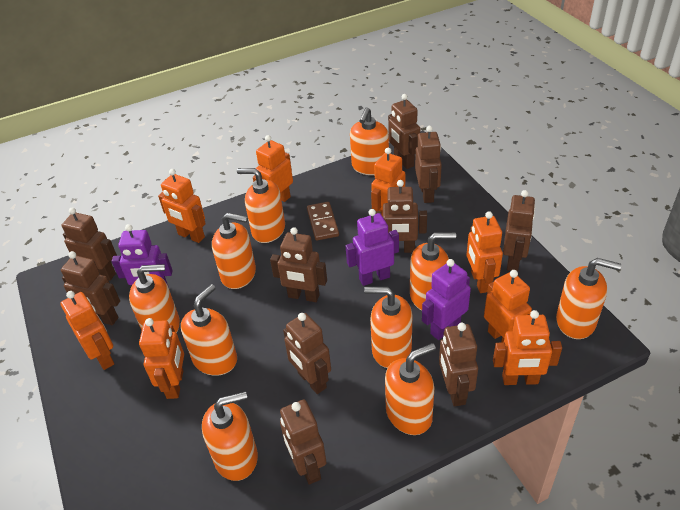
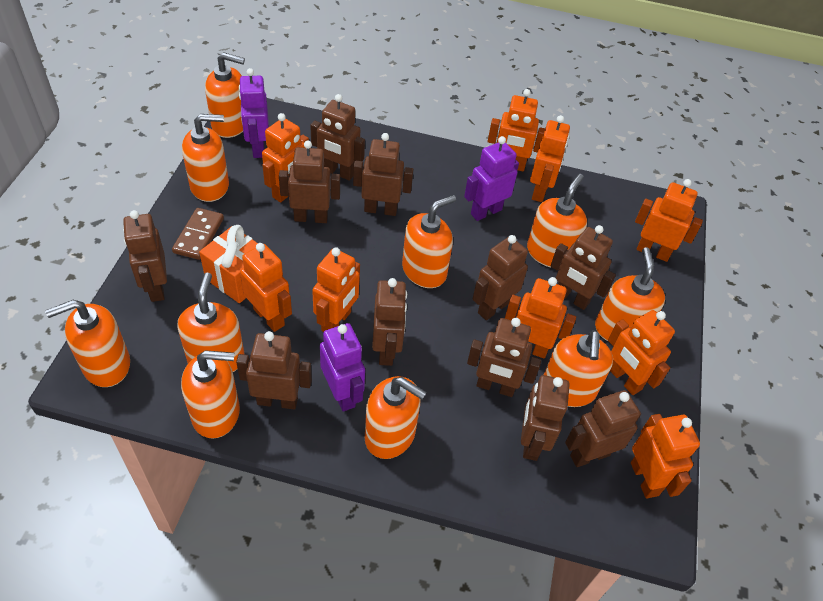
brown robot: 10 -> 11
orange gift: 0 -> 1
orange robot: 8 -> 9

